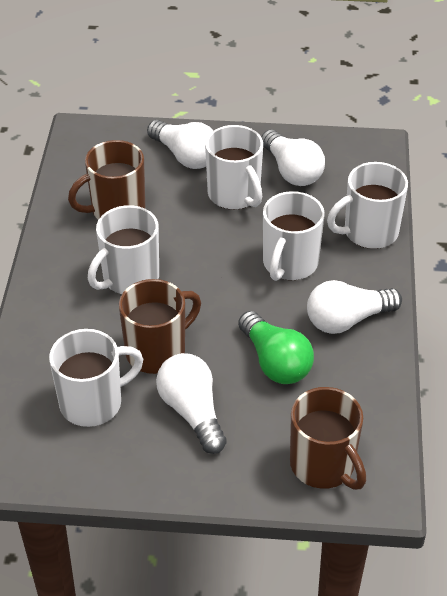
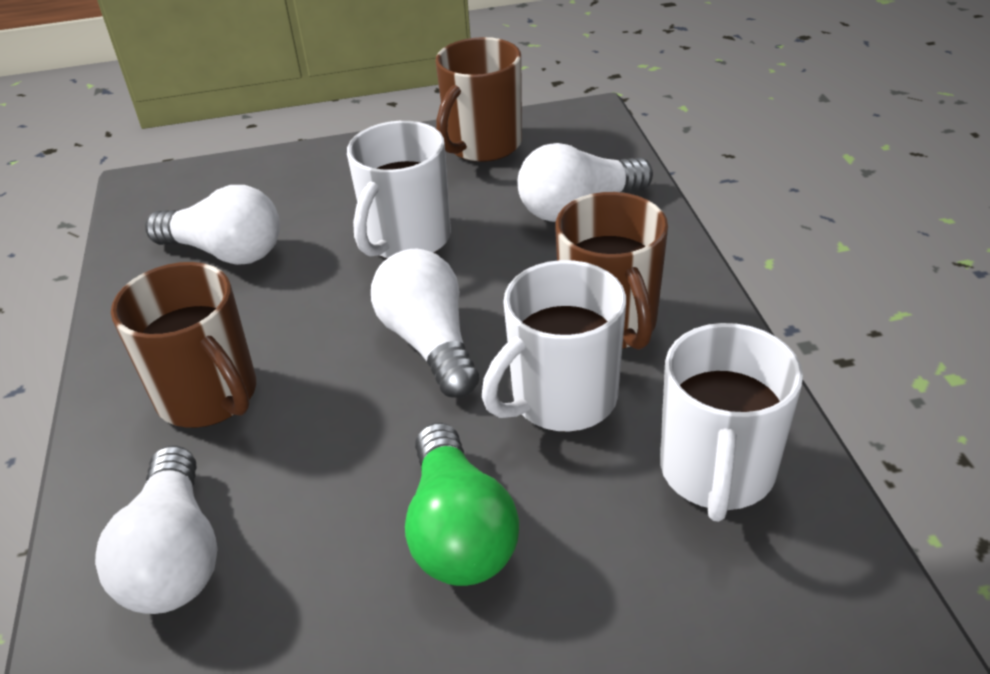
white mug: 5 -> 3

